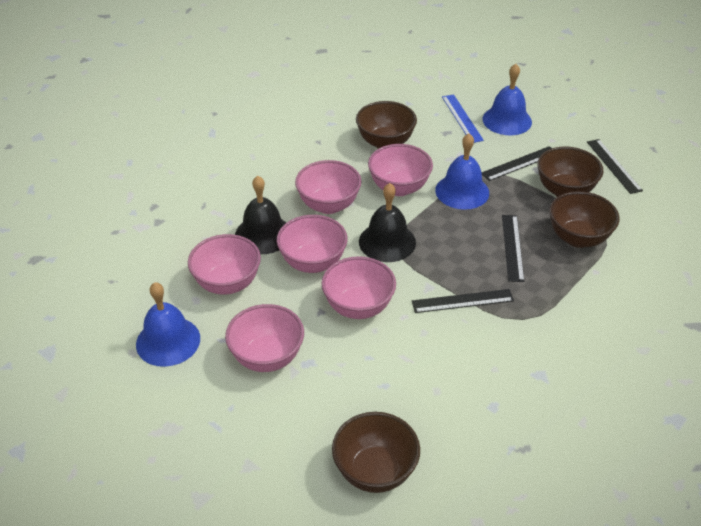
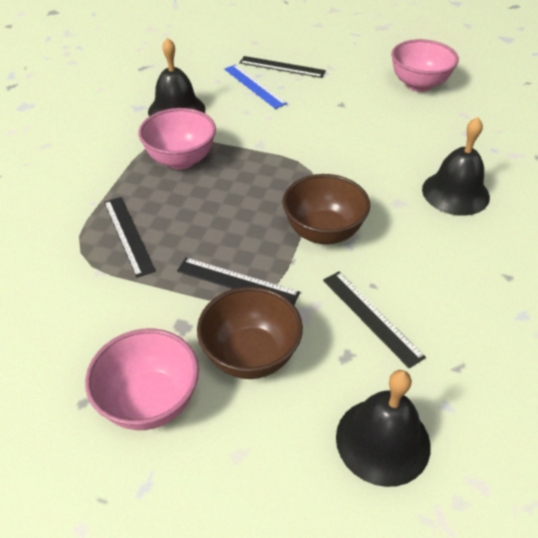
black bell: 2 -> 3
blue bell: 3 -> 0
brown bowl: 4 -> 2
pink bowl: 6 -> 3

